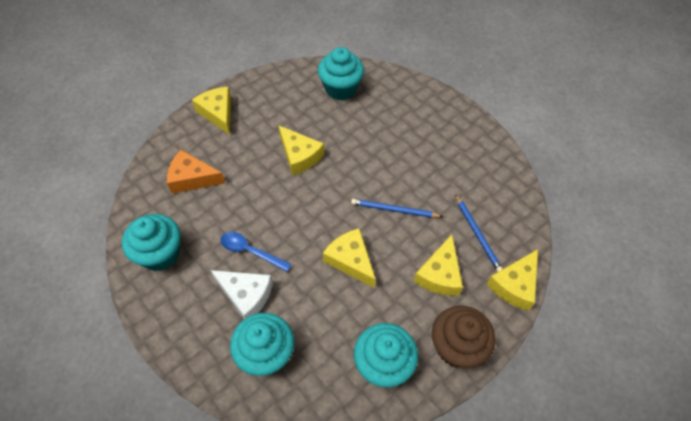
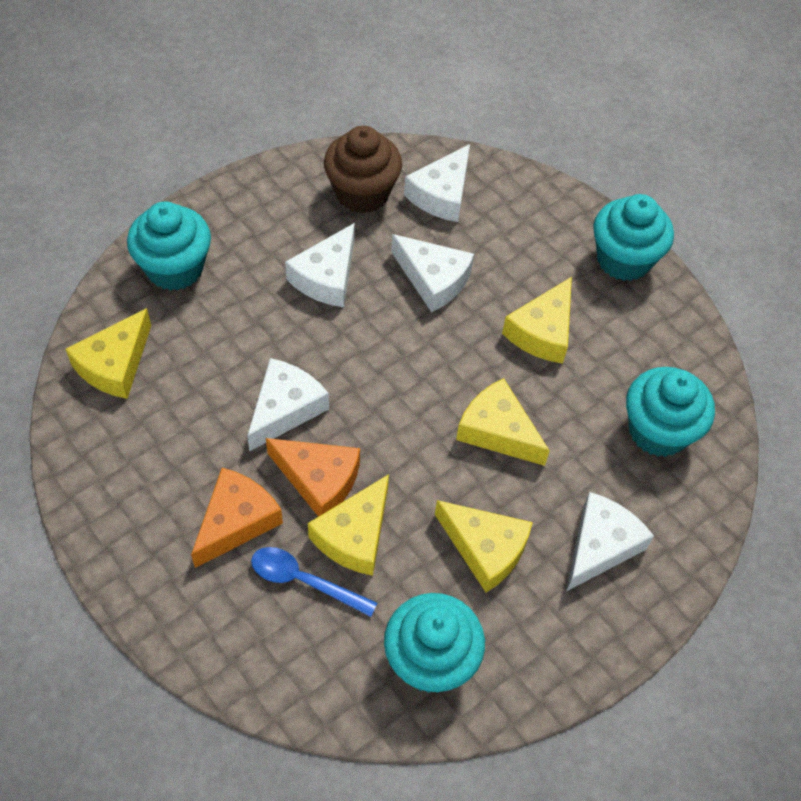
blue pencil: 2 -> 0
orange cheese: 1 -> 2
white cheese: 1 -> 5

